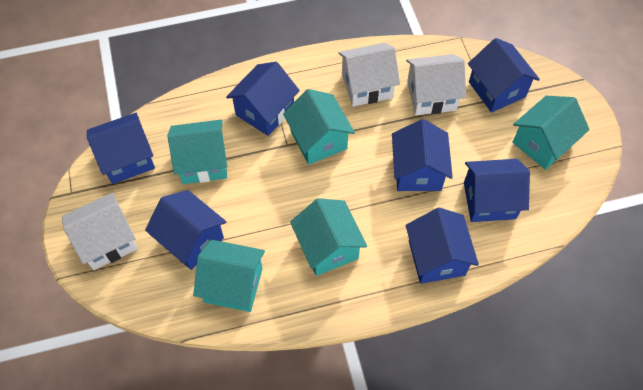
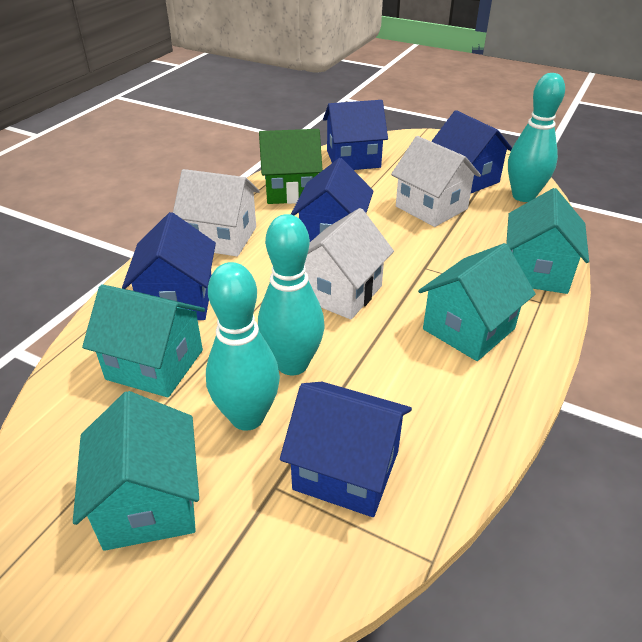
blue house: 7 -> 5
green house: 0 -> 1
turquoise bowling pin: 0 -> 3
turquoise house: 5 -> 4

